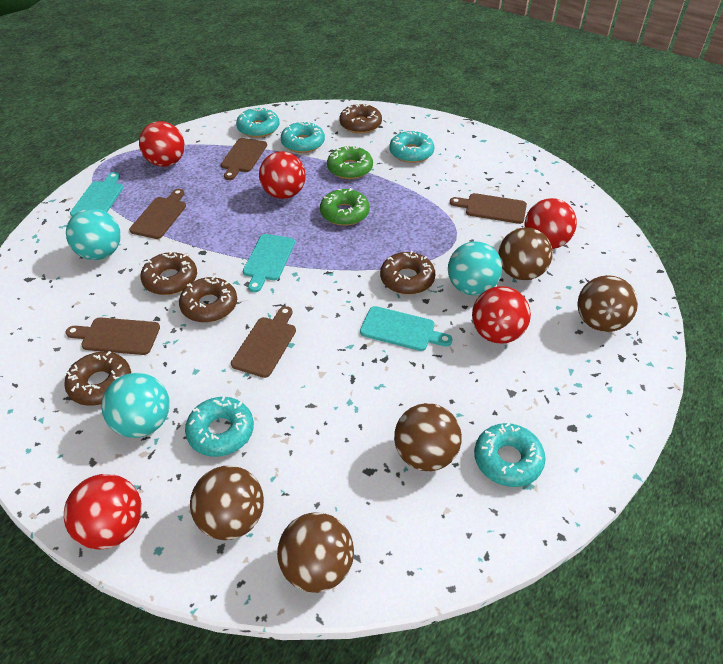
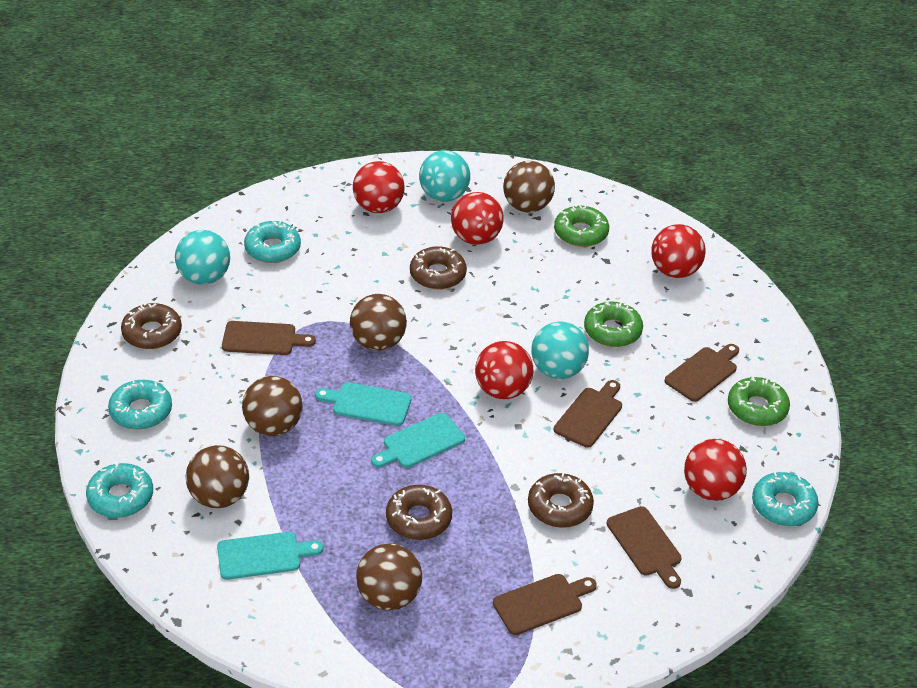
brown donut: 5 -> 4
green donut: 2 -> 3
turquoise donut: 5 -> 4

